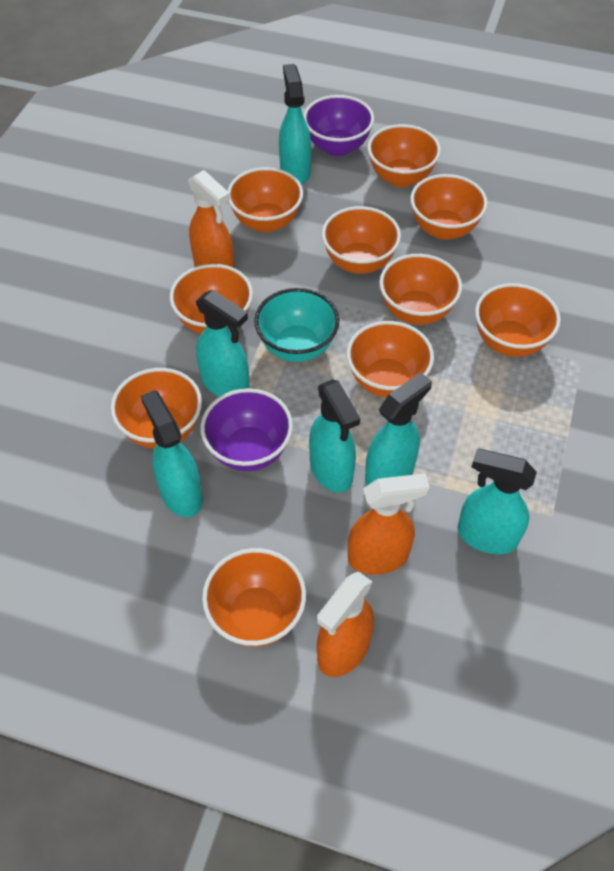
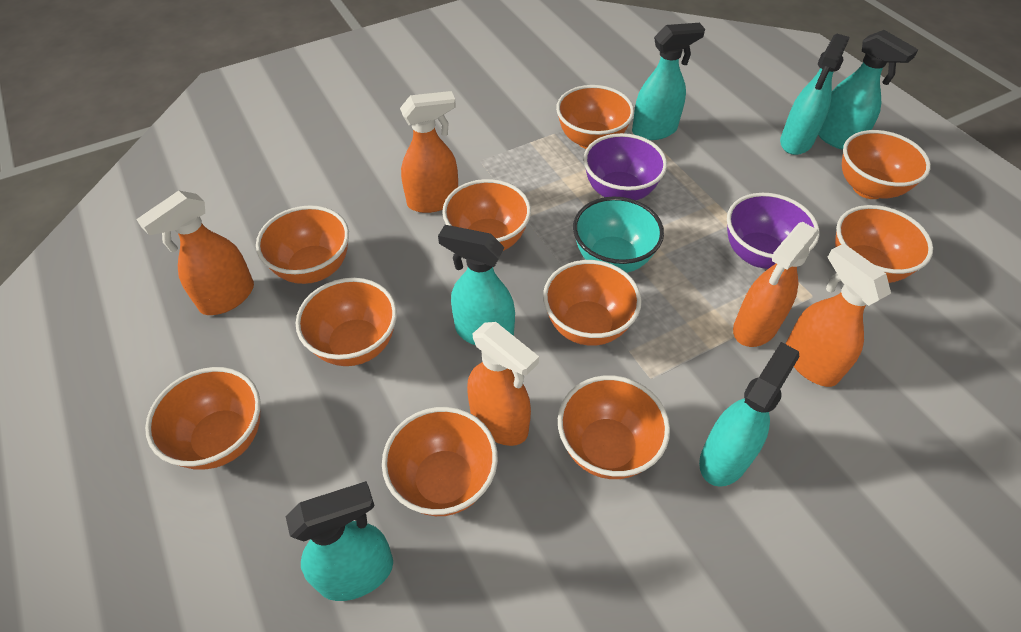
orange spray bottle: 3 -> 5

